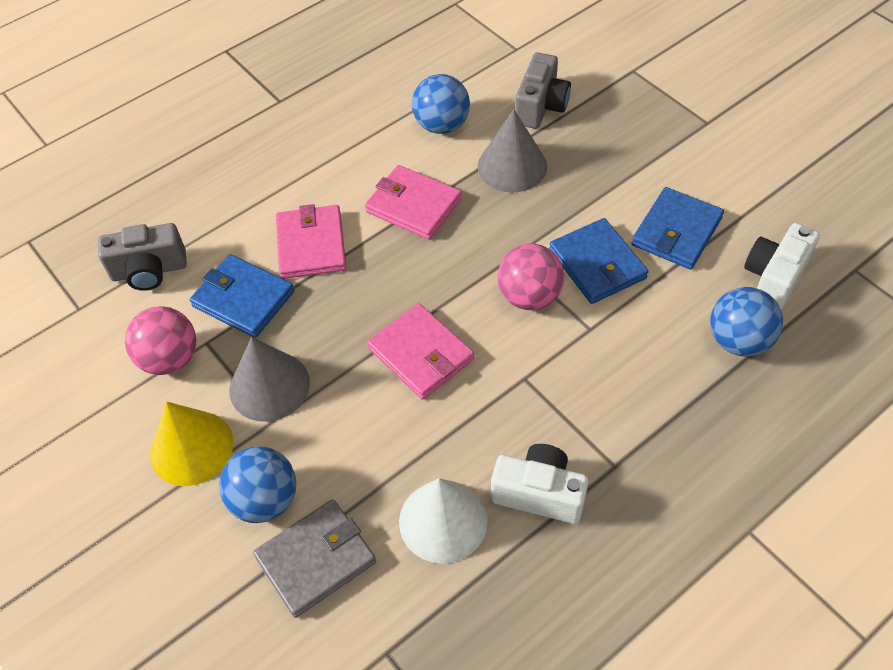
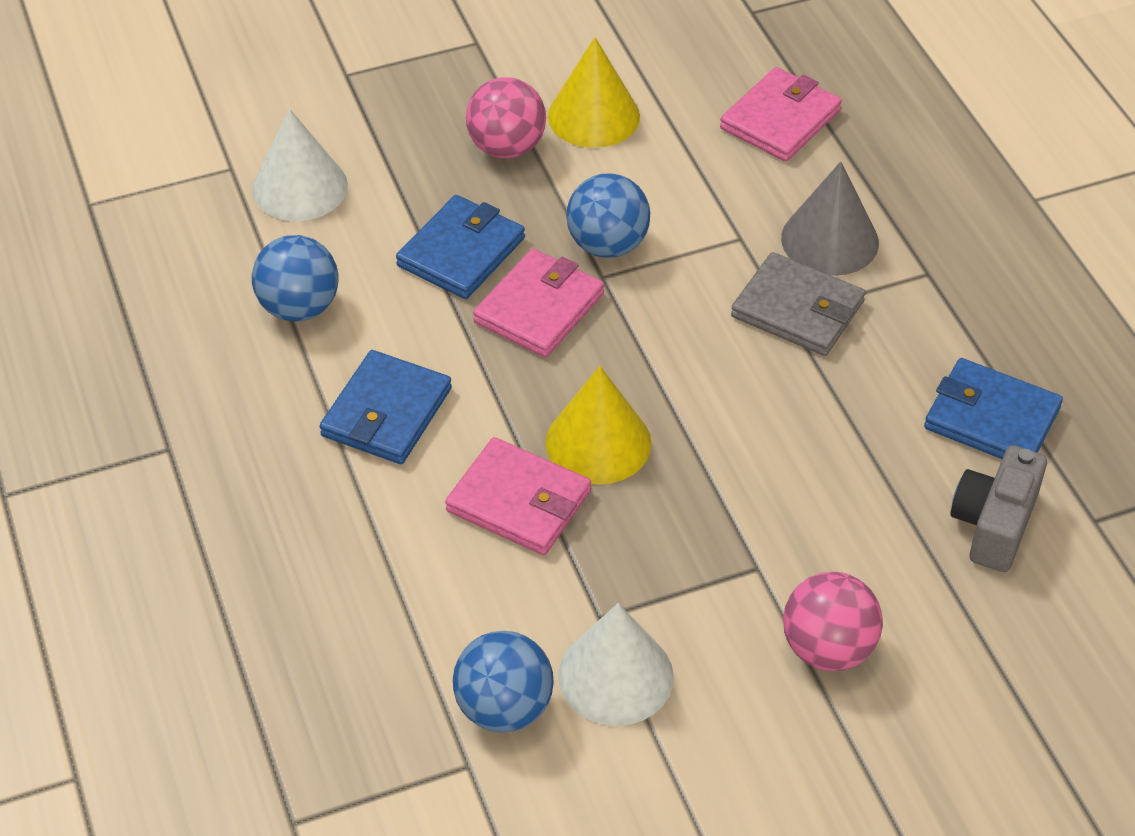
grey camera: 2 -> 1
grey cone: 2 -> 1
white camera: 2 -> 0
white cone: 1 -> 2
yellow cone: 1 -> 2

